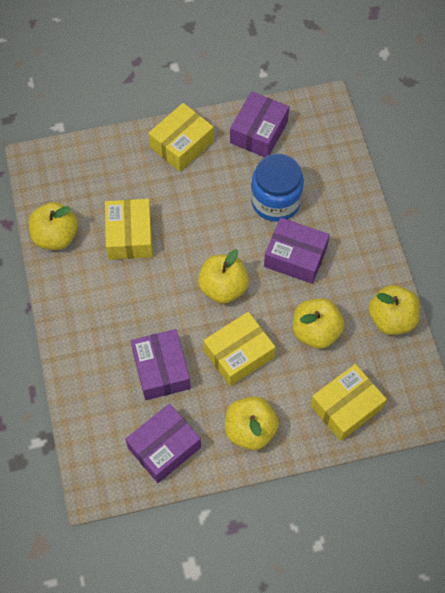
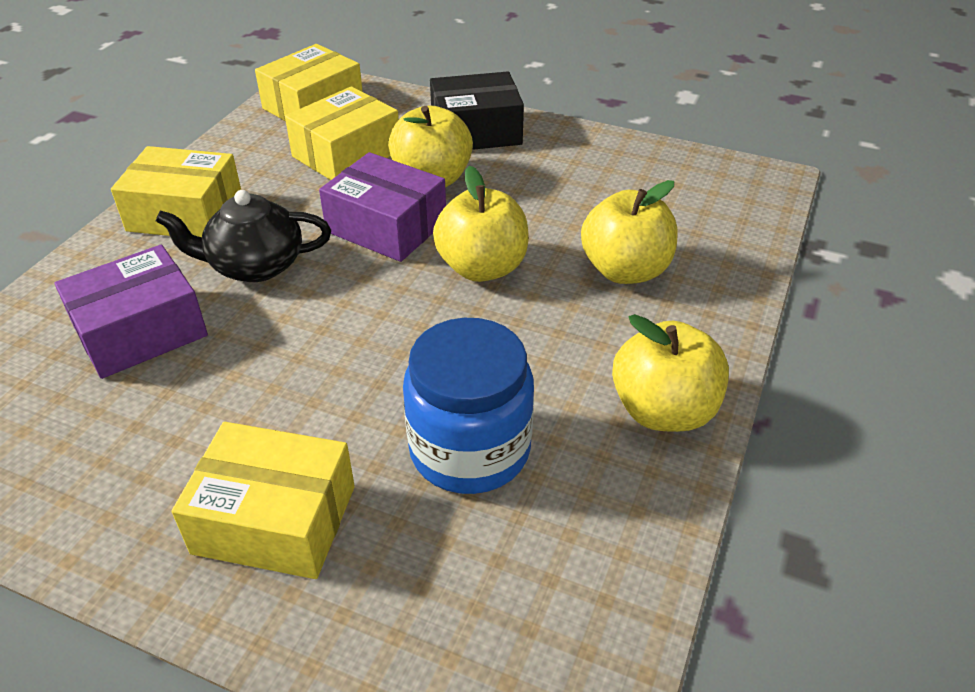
black box: 0 -> 1
black teapot: 0 -> 1
purple box: 4 -> 2
yellow apple: 5 -> 4

